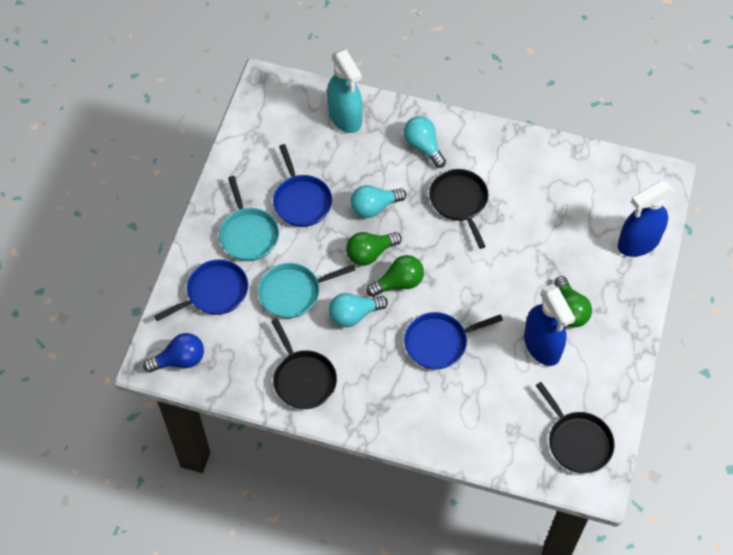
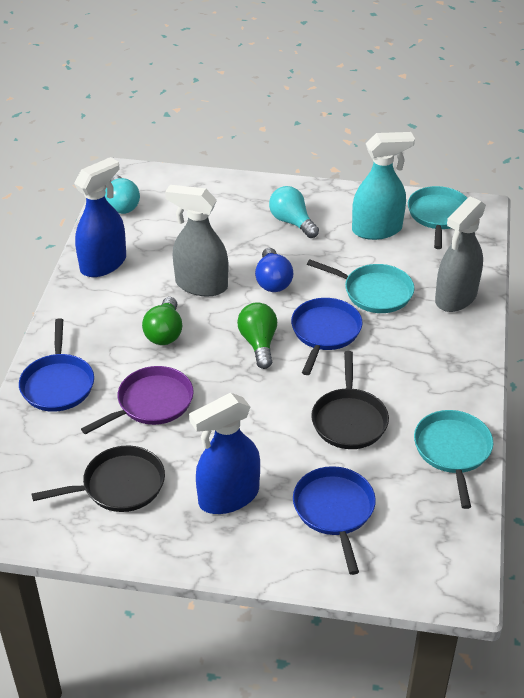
black pan: 3 -> 2
green light bulb: 3 -> 2
grey spray bottle: 0 -> 2
purple pan: 0 -> 1
turquoise light bulb: 3 -> 2
turquoise pan: 2 -> 3

